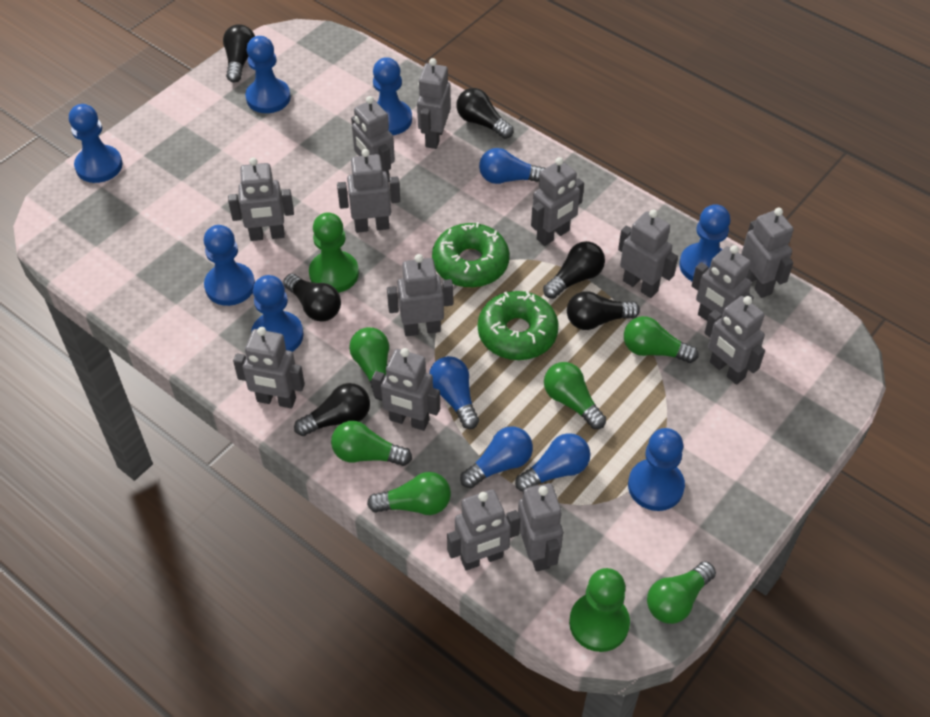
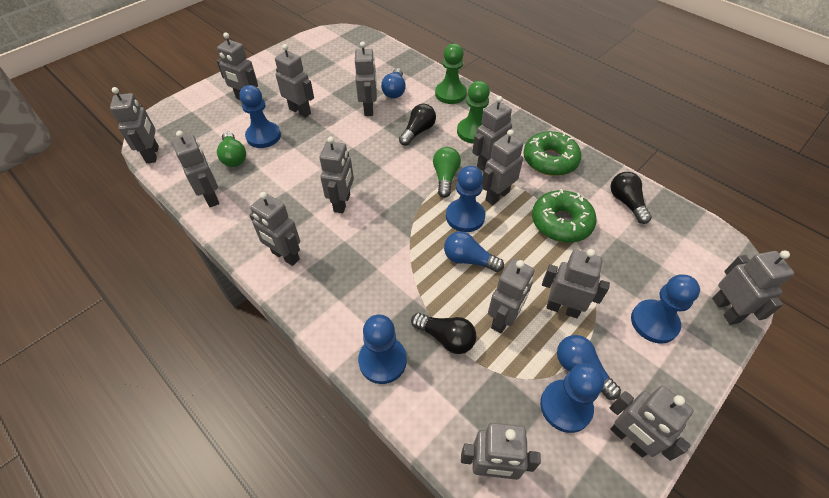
black light bulb: 6 -> 3
blue light bulb: 4 -> 3
blue pawn: 7 -> 5
green light bulb: 6 -> 2

